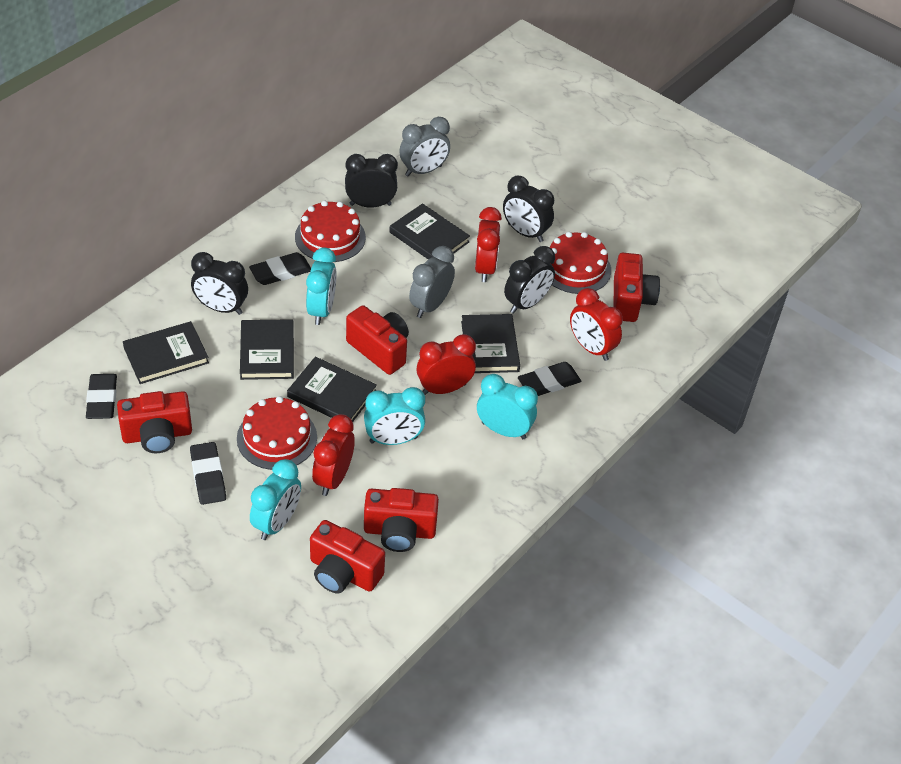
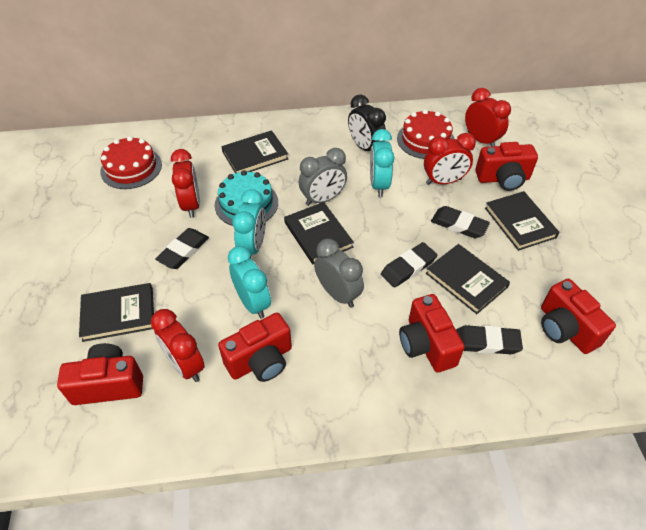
black clock: 4 -> 1
red cake: 3 -> 2
turquoise cake: 0 -> 1
turquoise clock: 4 -> 3

